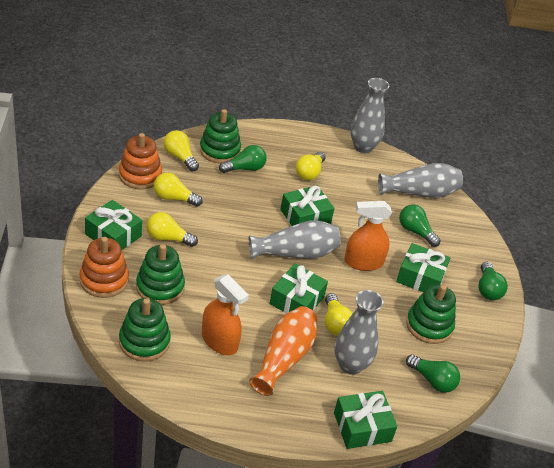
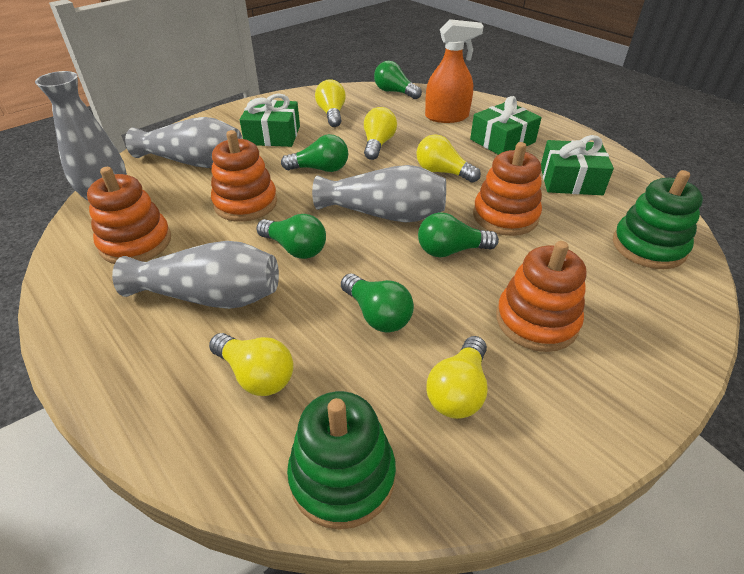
green gift: 5 -> 3
green light bulb: 4 -> 5
green stacking toy: 4 -> 2
orange spray bottle: 2 -> 1
orange stacking toy: 2 -> 4
orange vase: 1 -> 0

